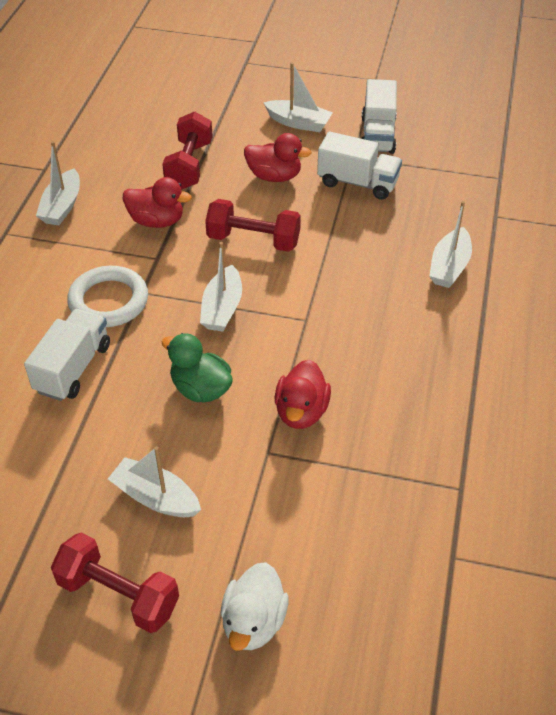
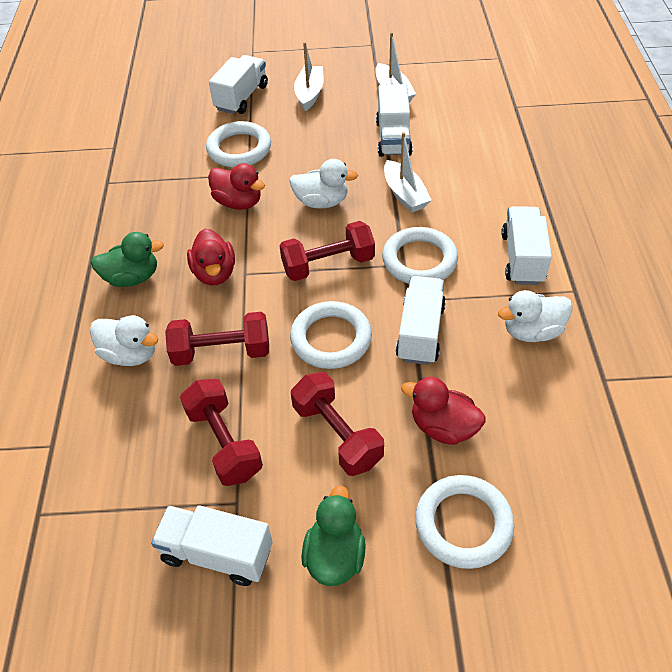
green duck: 1 -> 2
red dumbbell: 3 -> 4
white boat: 5 -> 3
white duck: 1 -> 3
white ring: 1 -> 4
white truck: 3 -> 5

